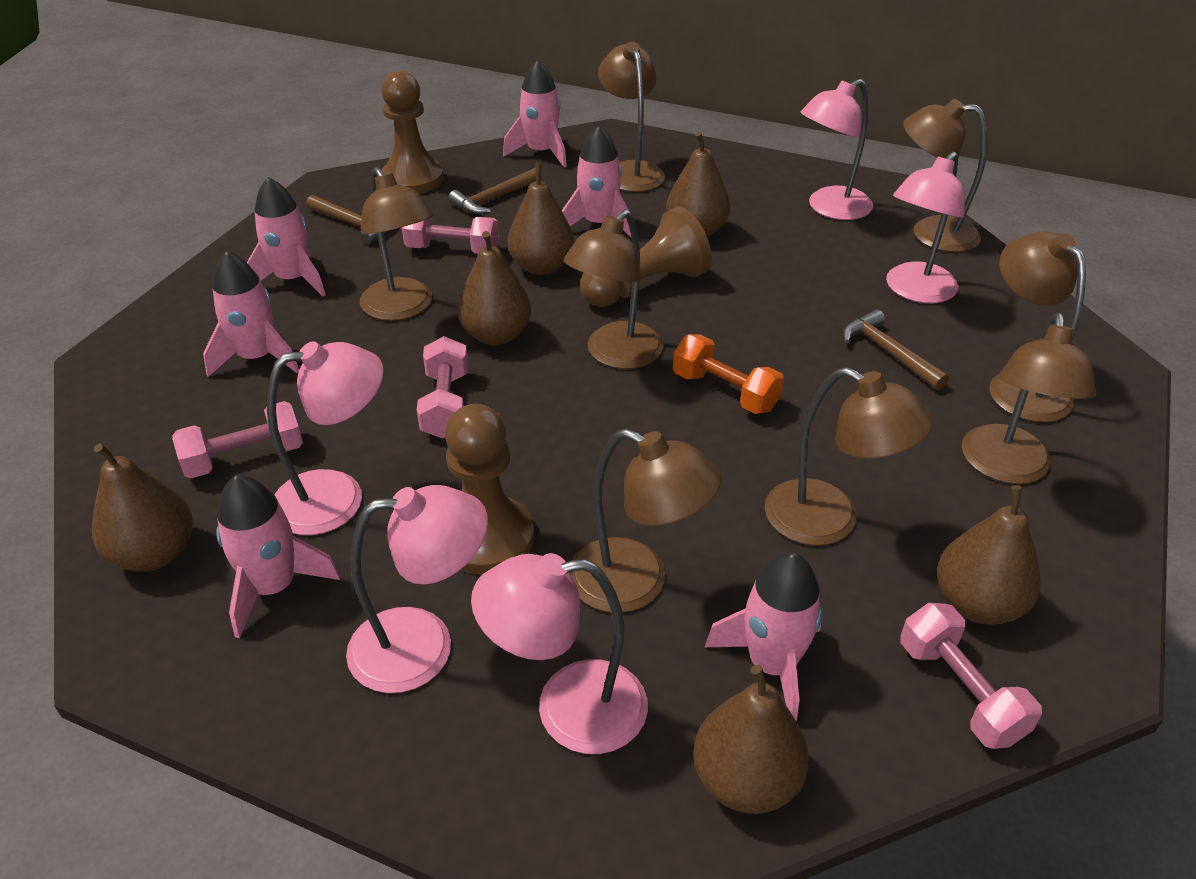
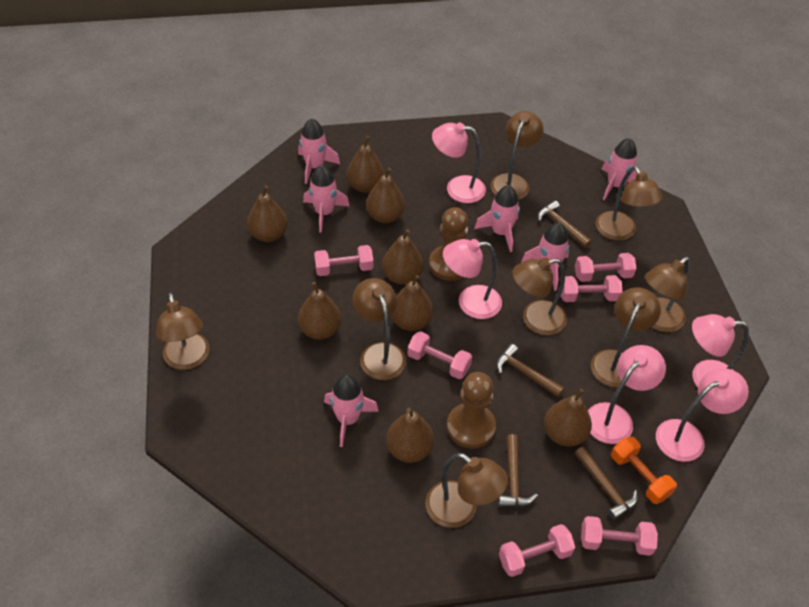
brown hammer: 3 -> 4
brown pawn: 3 -> 2
brown pear: 6 -> 8
pink dumbbell: 4 -> 6

